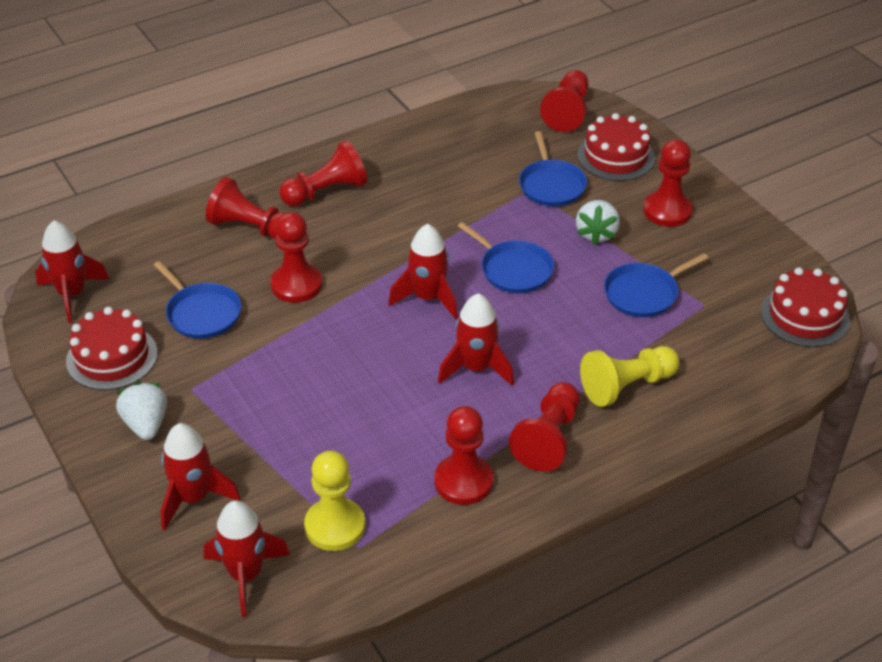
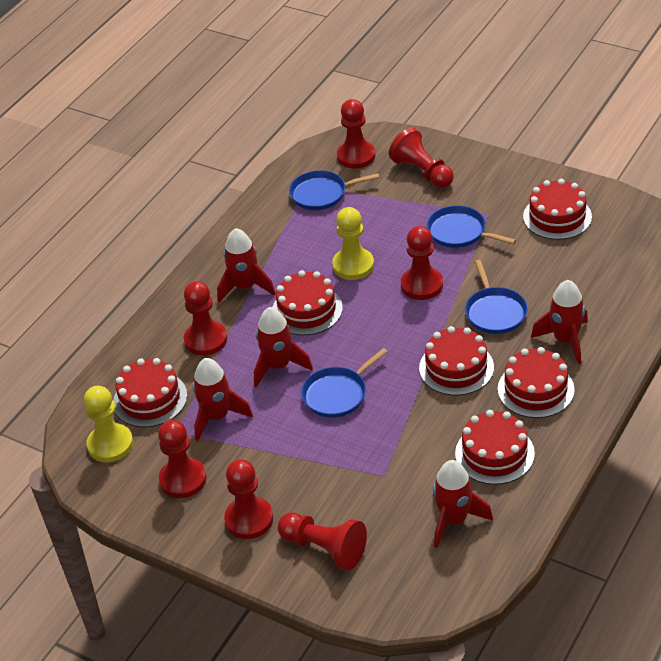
red cake: 3 -> 6
white strawberry: 2 -> 0

